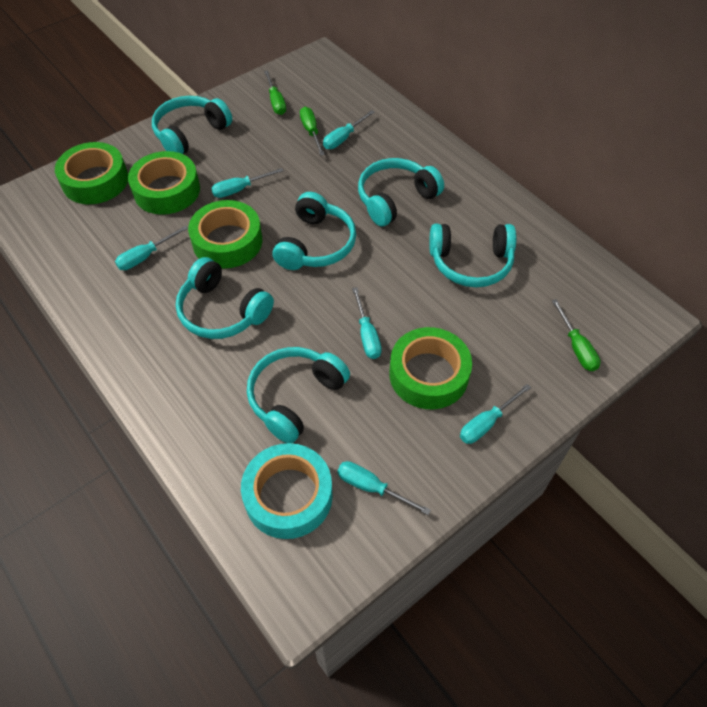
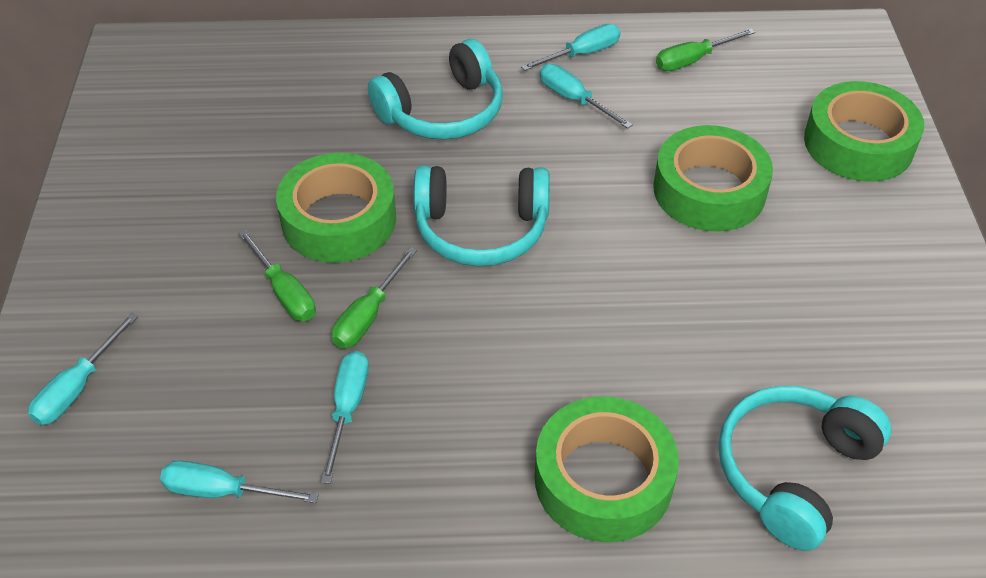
turquoise headphones: 6 -> 3
turquoise screwdriver: 6 -> 5
turquoise tape: 1 -> 0

